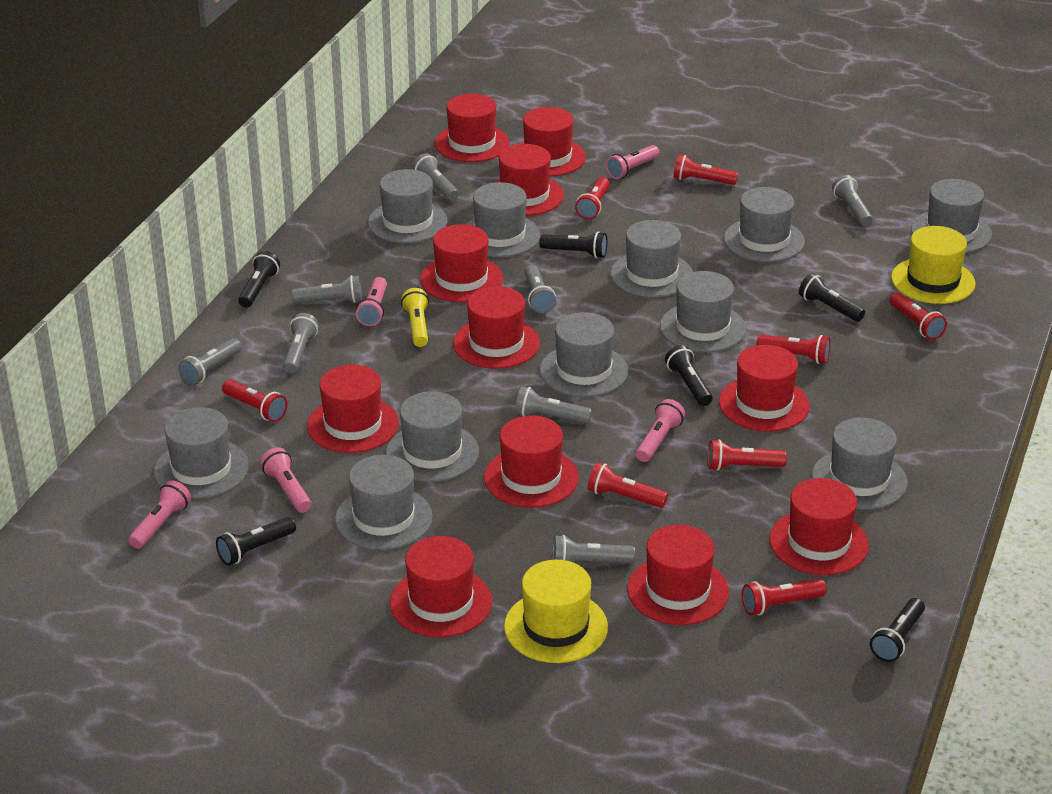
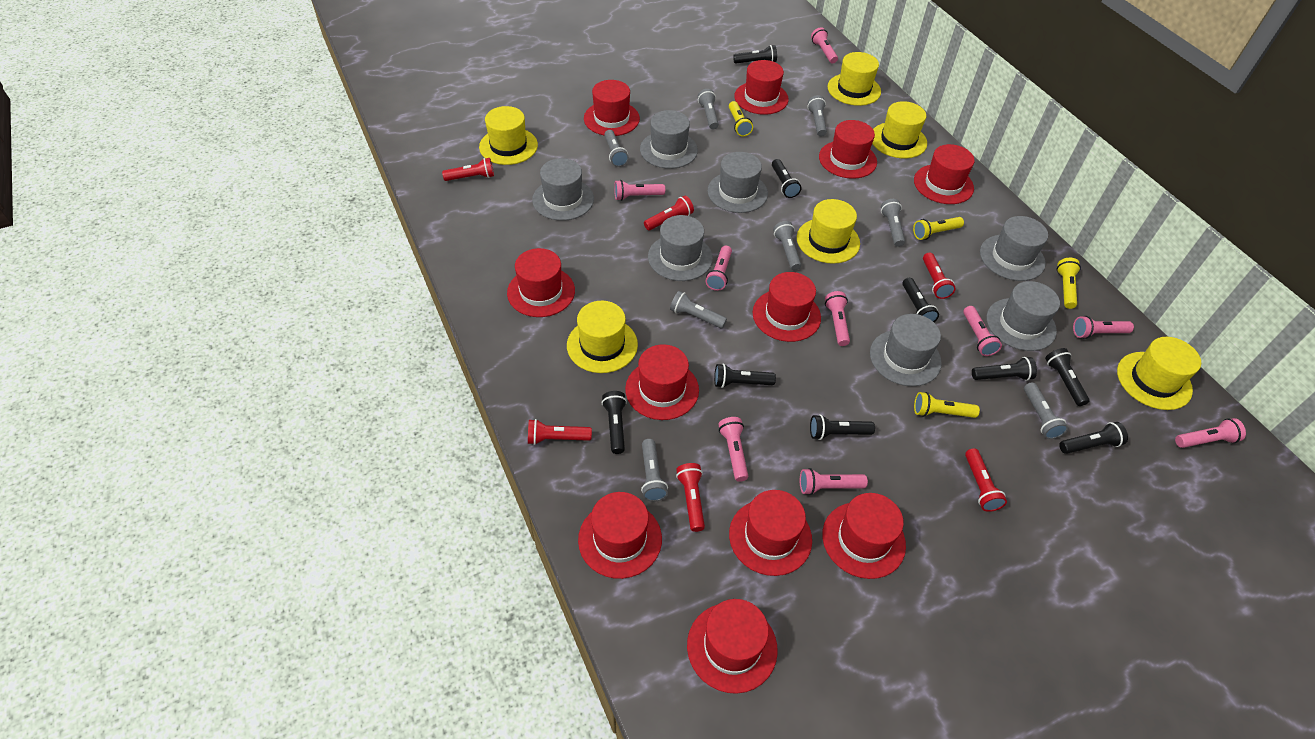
black flashlight: 6 -> 9
grey hat: 11 -> 7
pink flashlight: 5 -> 9
red flashlight: 8 -> 6
yellow flashlight: 1 -> 4
yellow hat: 2 -> 6

